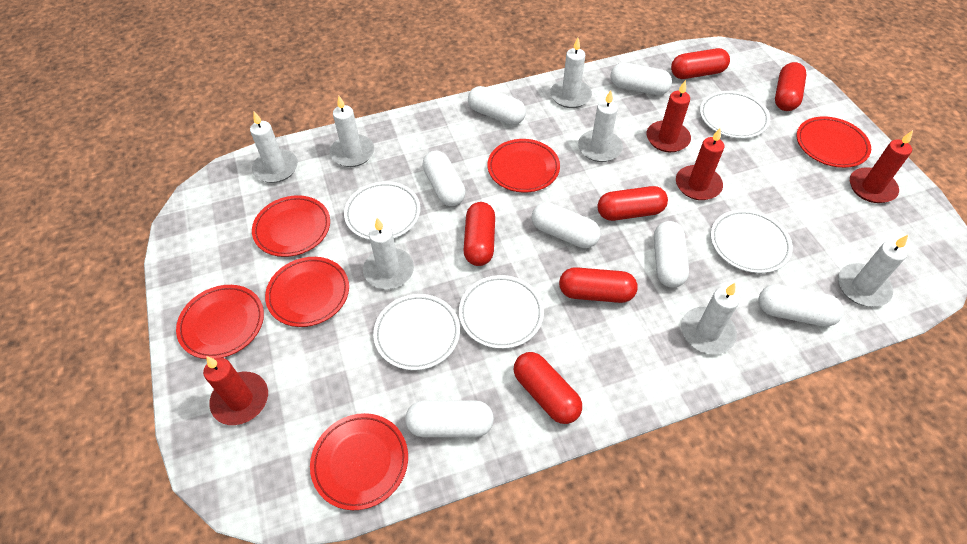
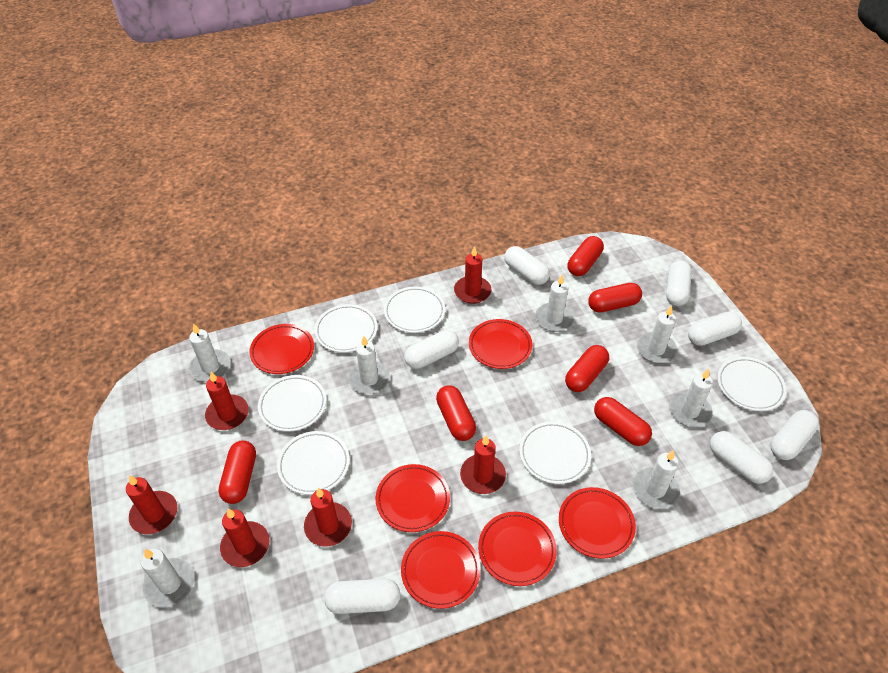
red candle: 4 -> 6
white plate: 5 -> 6

